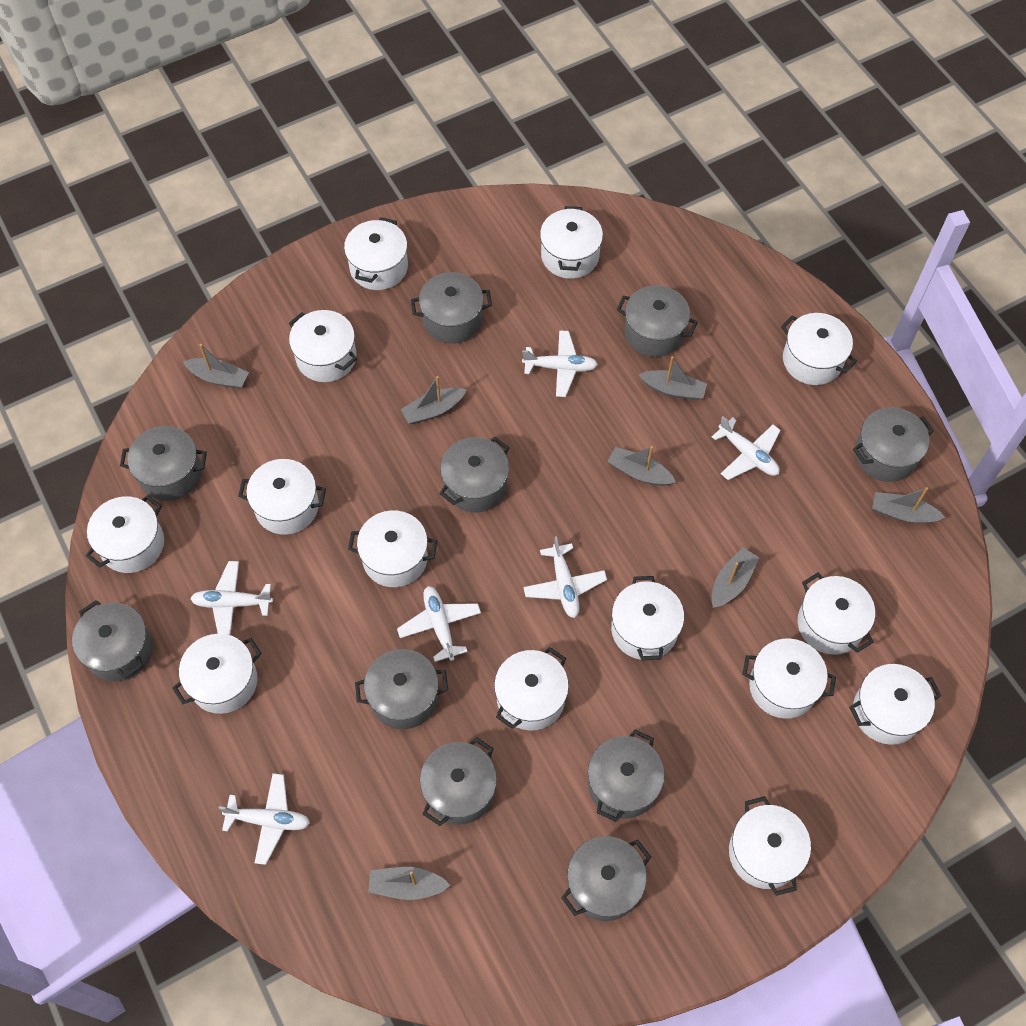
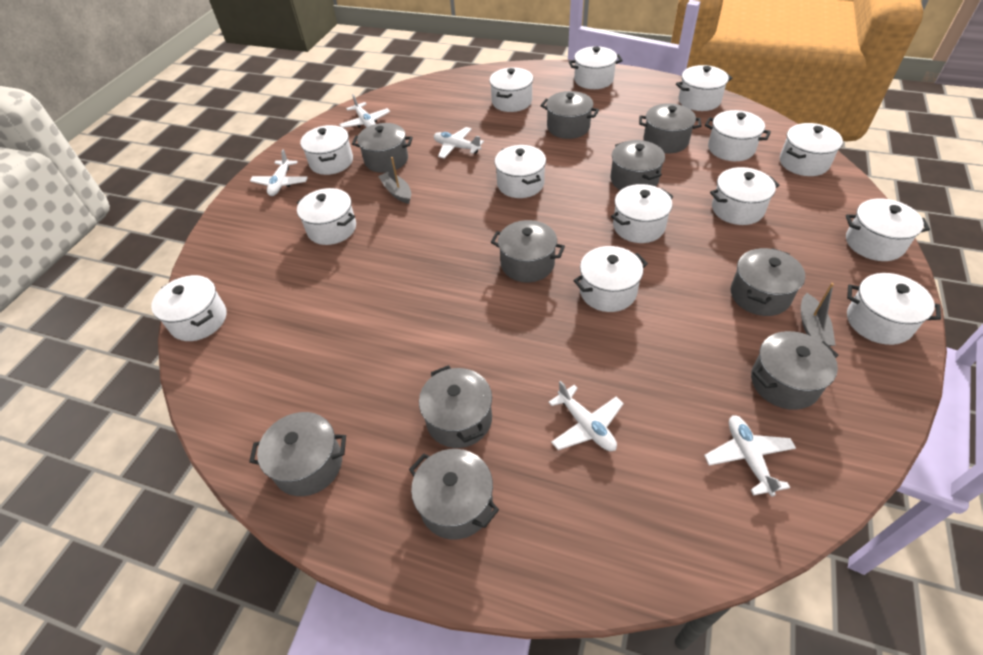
grey boat: 7 -> 2
white plane: 6 -> 5

